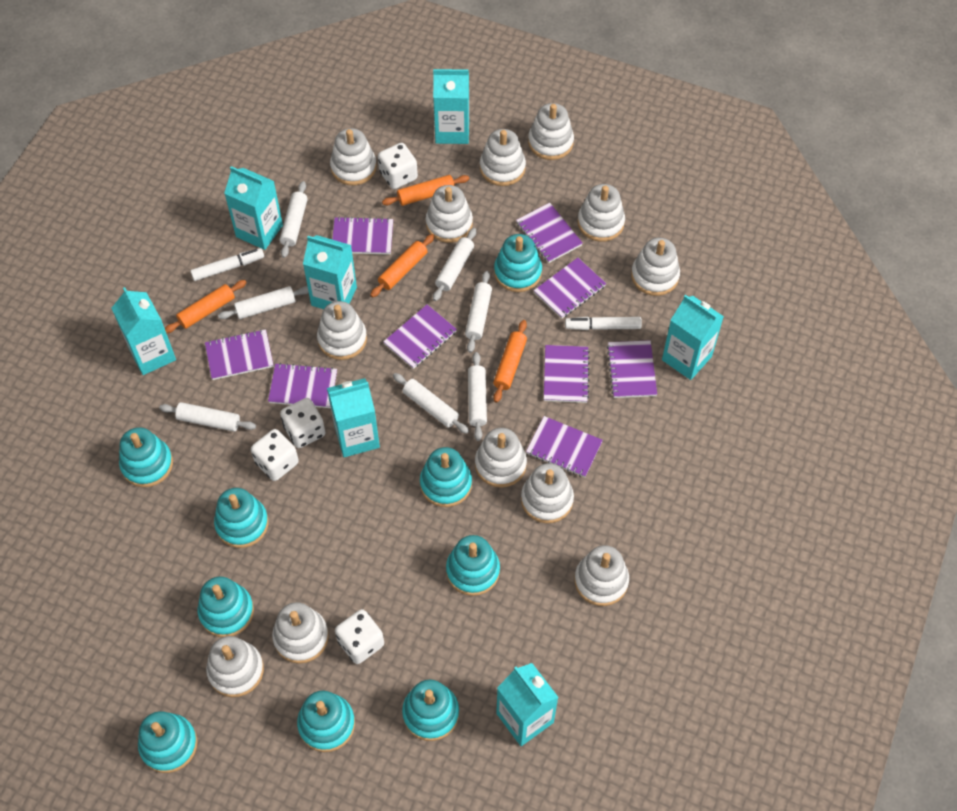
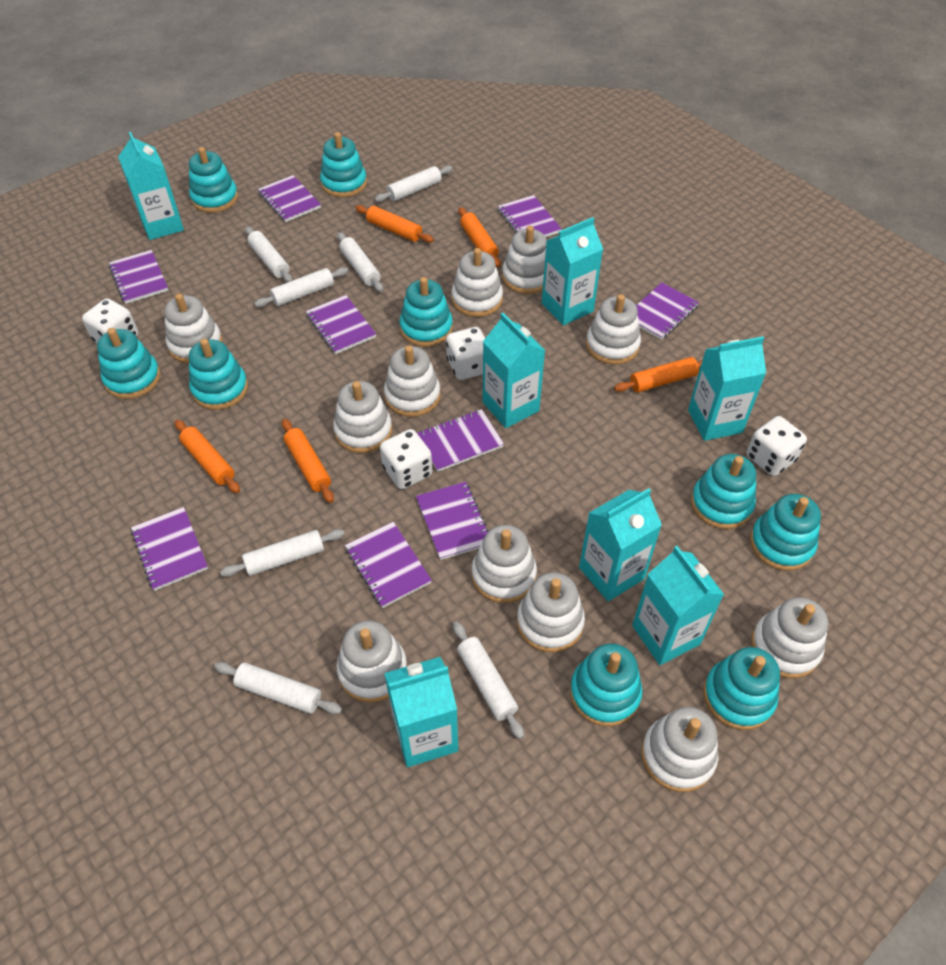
orange rolling pin: 4 -> 5
white marker: 2 -> 0
white stacking toy: 12 -> 11

